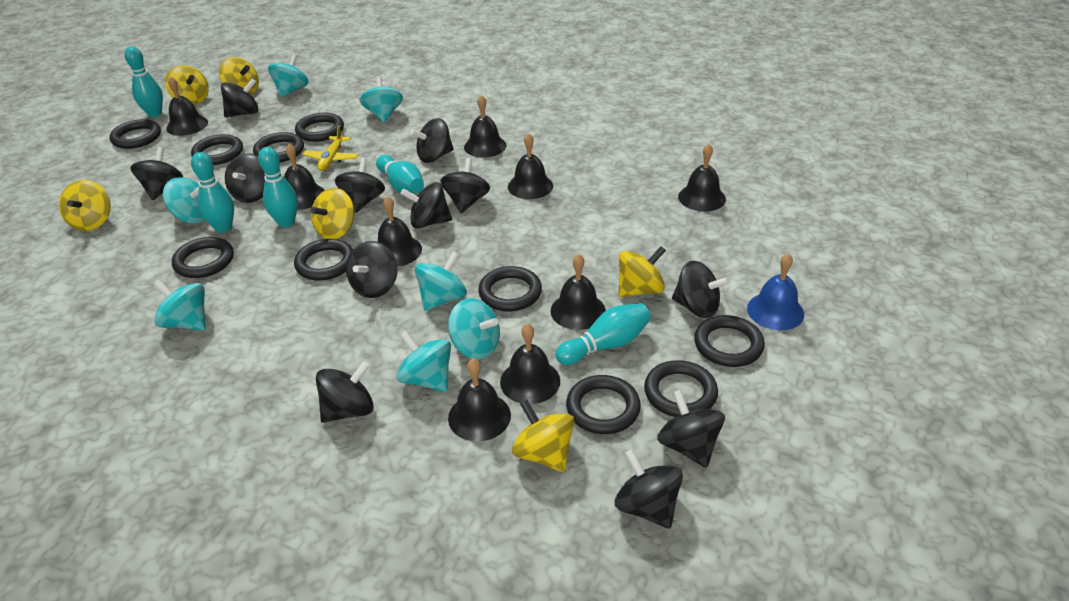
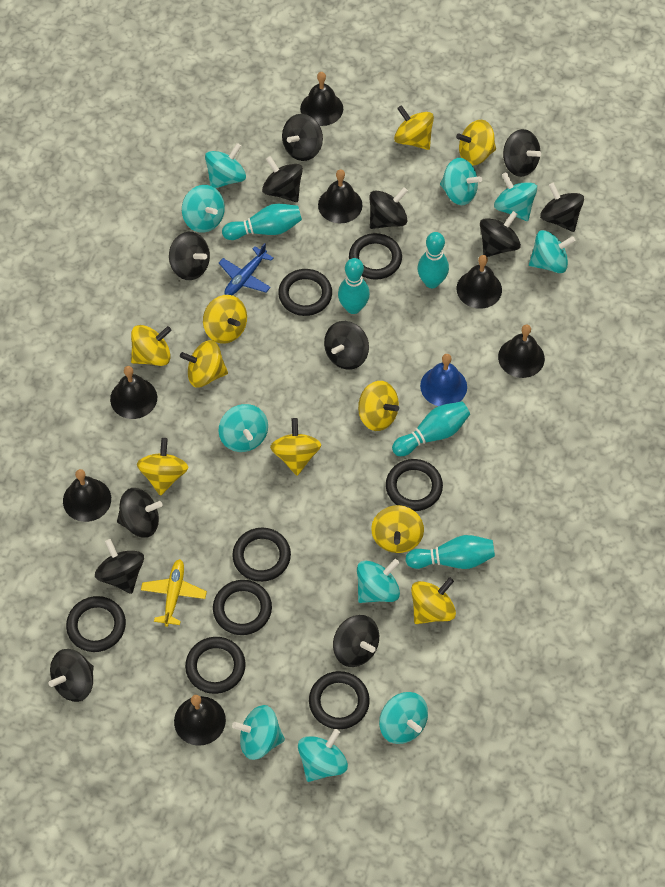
black bell: 9 -> 7
black ring: 10 -> 8
blue plane: 0 -> 1
turquoise spinning top: 7 -> 10
yellow spinning top: 6 -> 10

